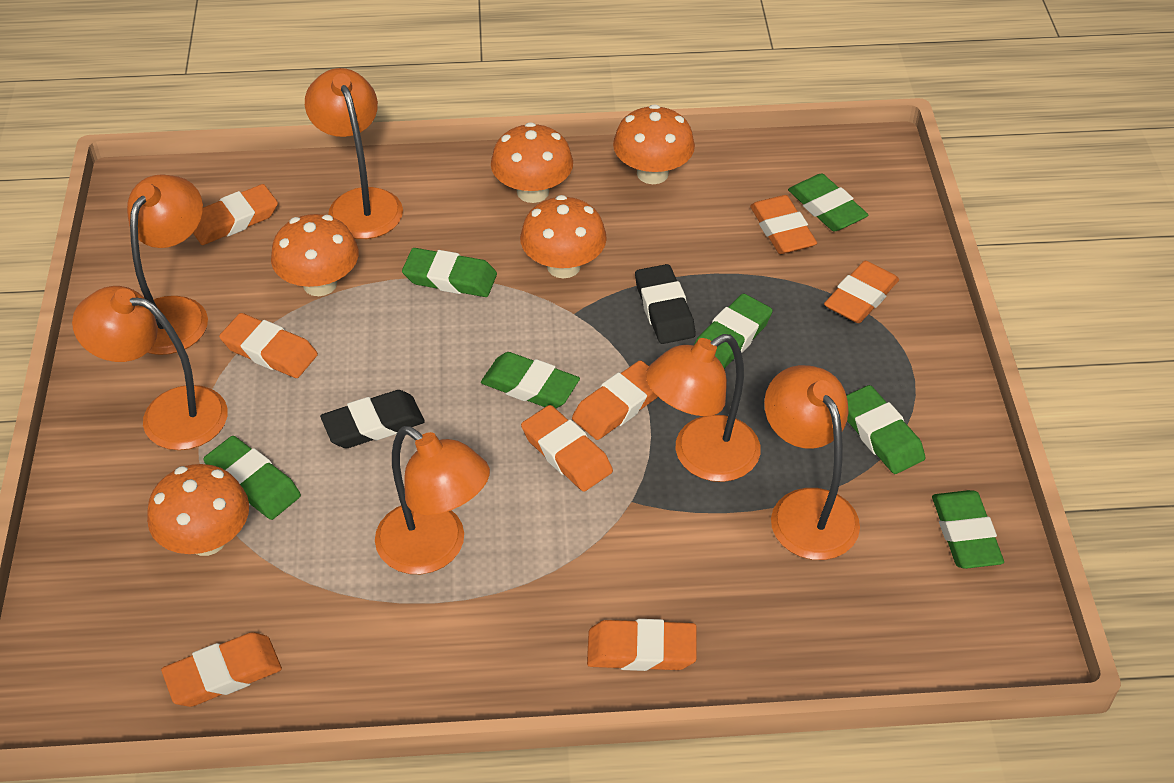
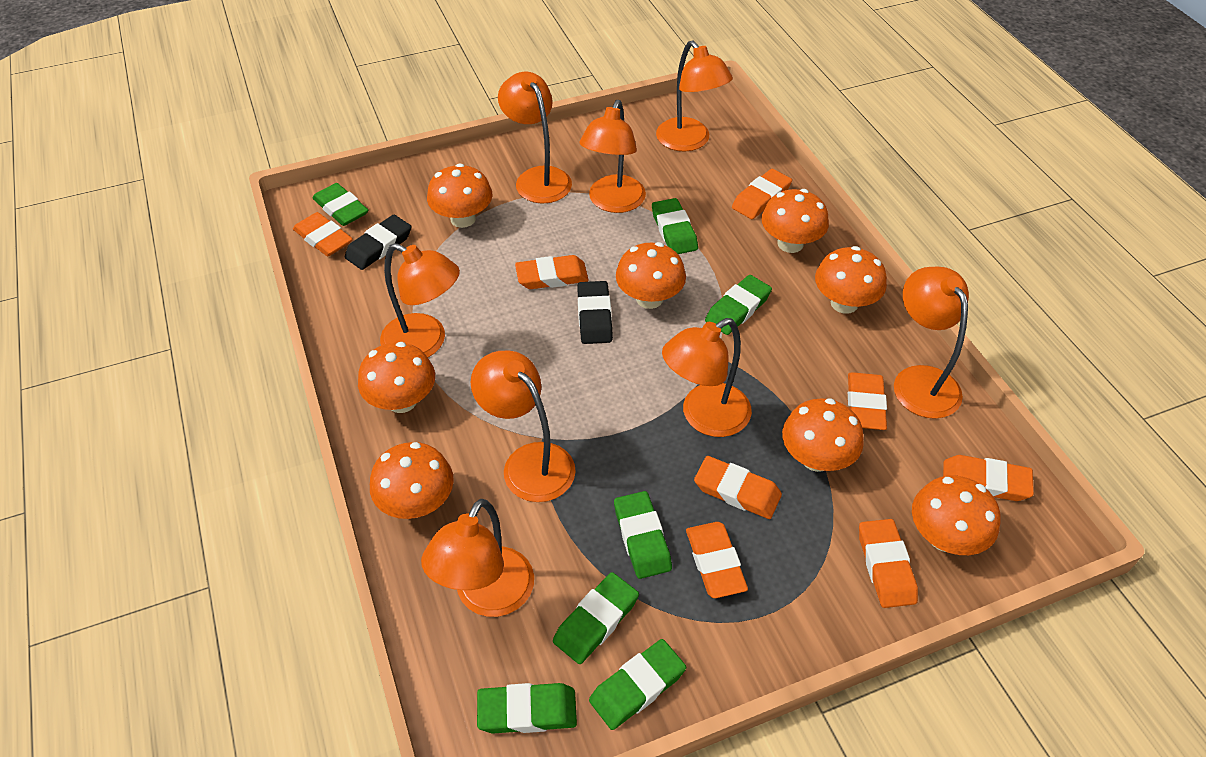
orange lamp: 6 -> 8
orange mushroom: 5 -> 8

